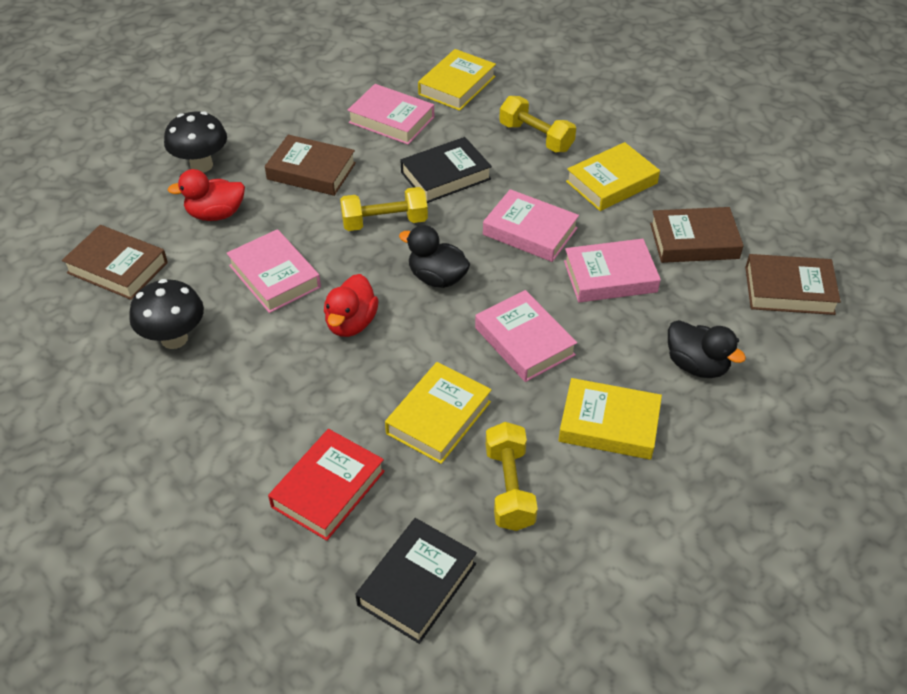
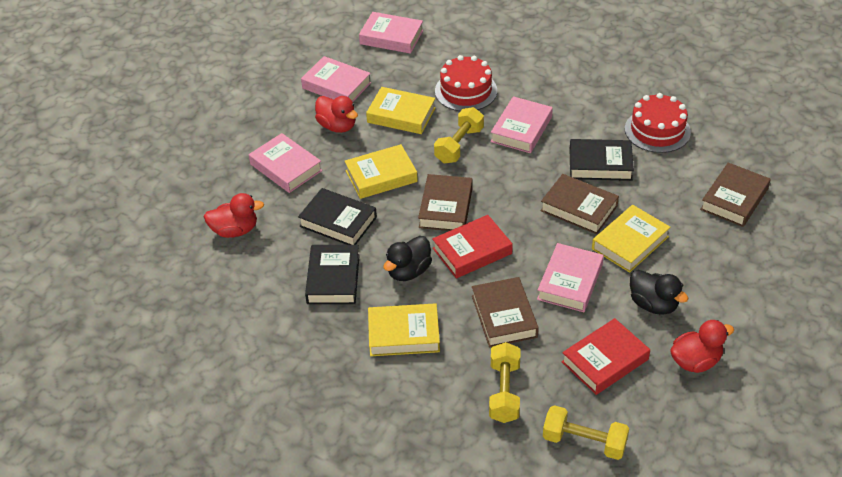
black book: 2 -> 3
black mushroom: 2 -> 0
red book: 1 -> 2
red cake: 0 -> 2
red duck: 2 -> 3

